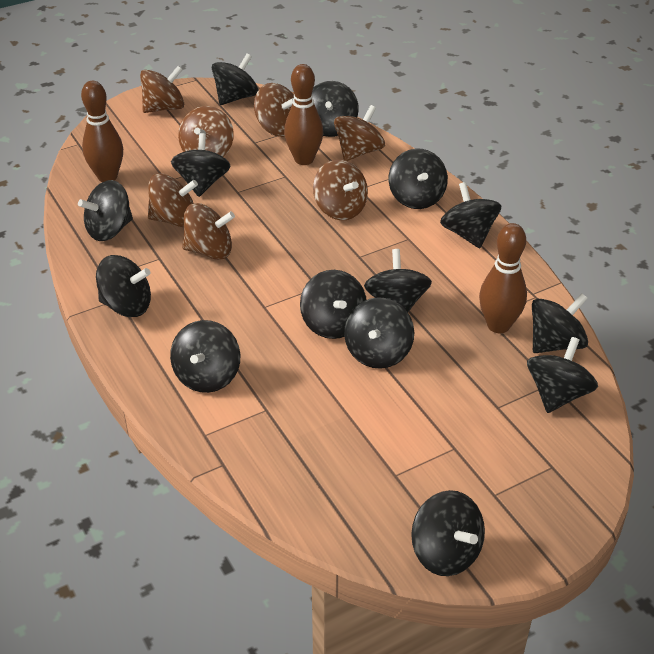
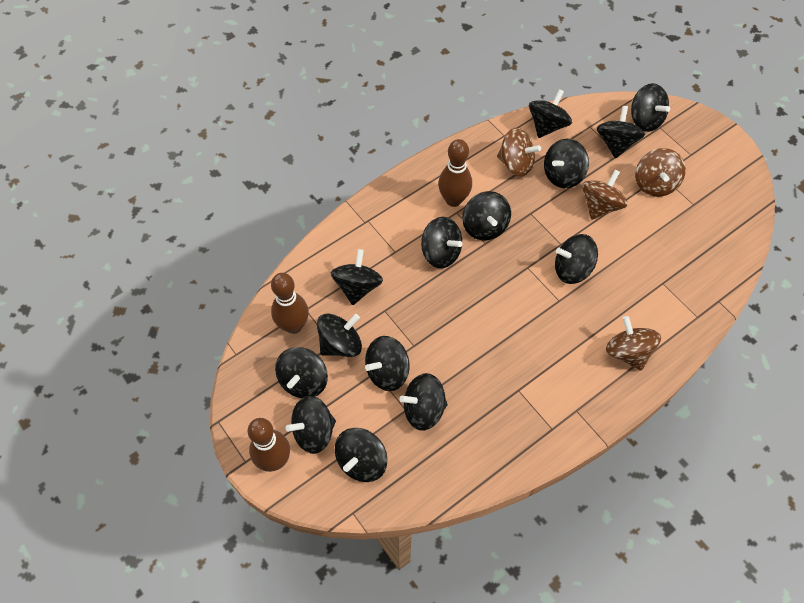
brown spinning top: 7 -> 4

